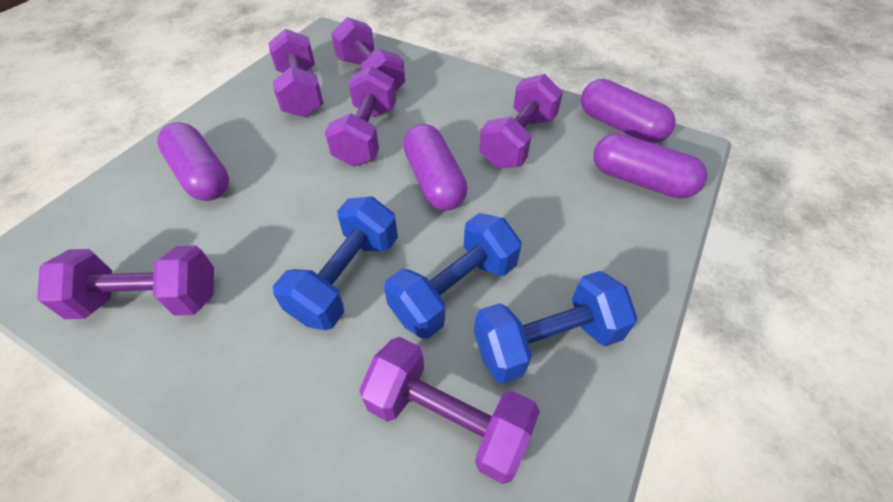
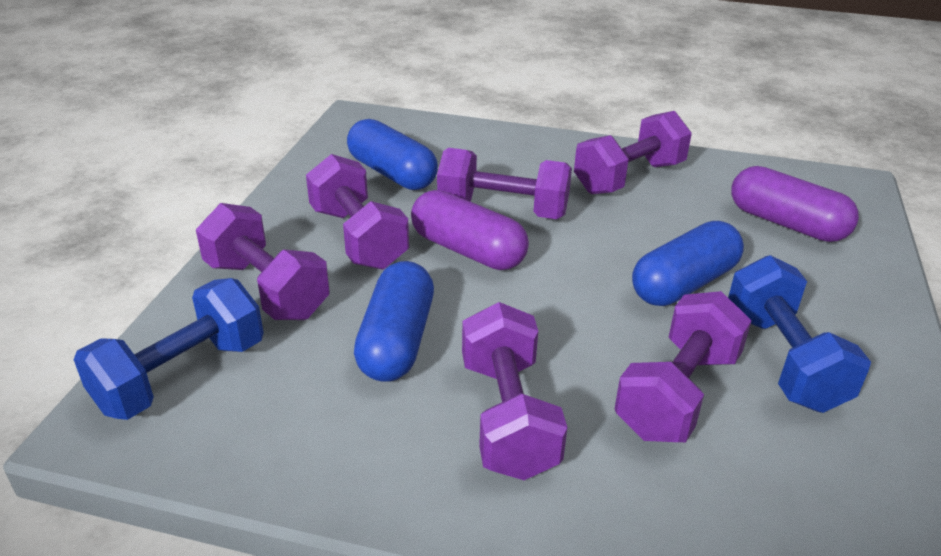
blue capsule: 0 -> 3
blue dumbbell: 3 -> 2
purple capsule: 4 -> 2

